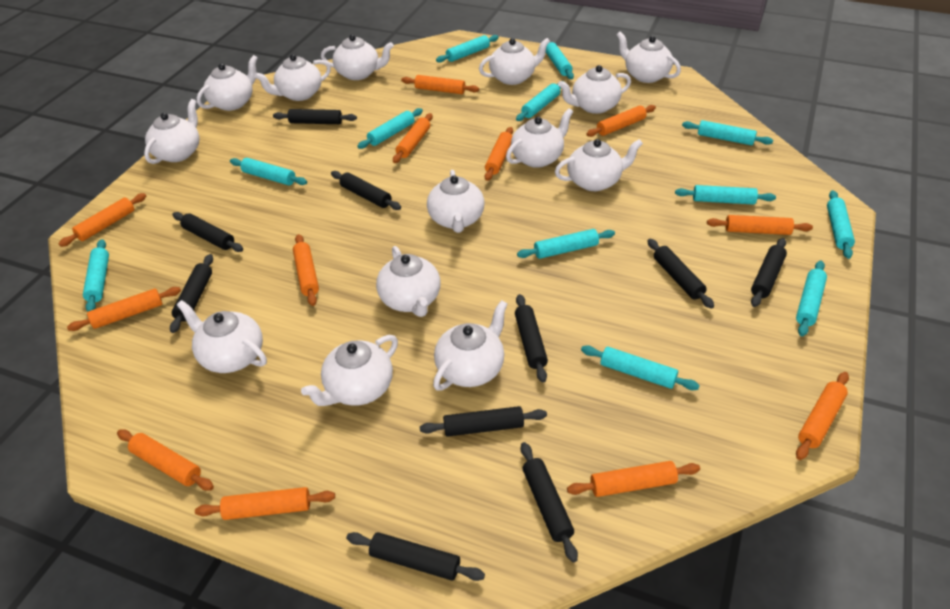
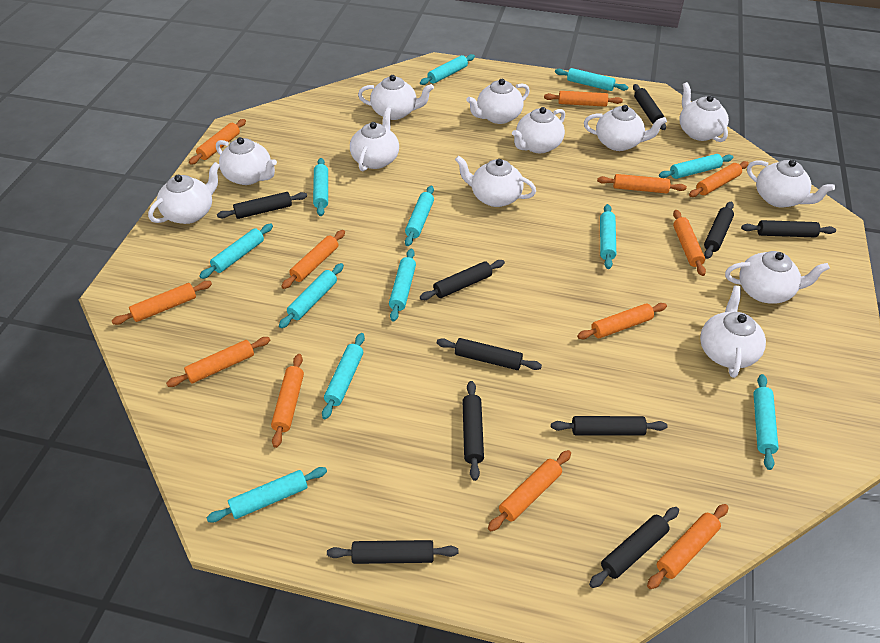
white teapot: 14 -> 12

